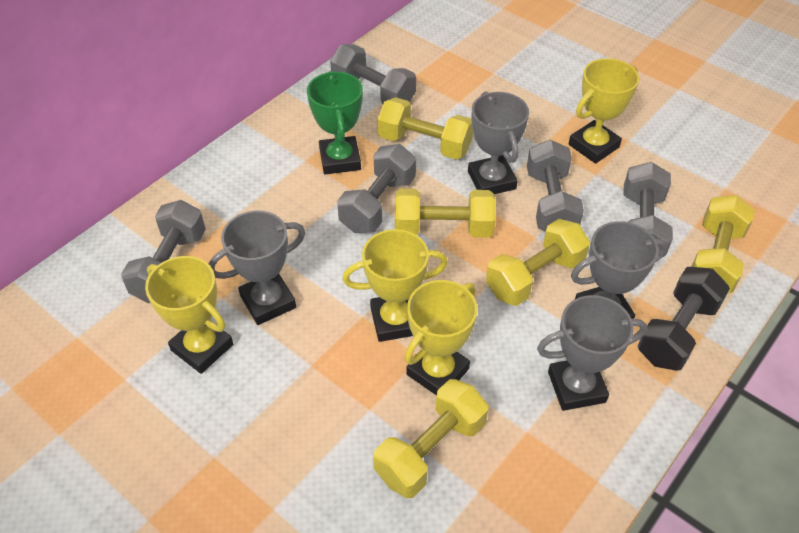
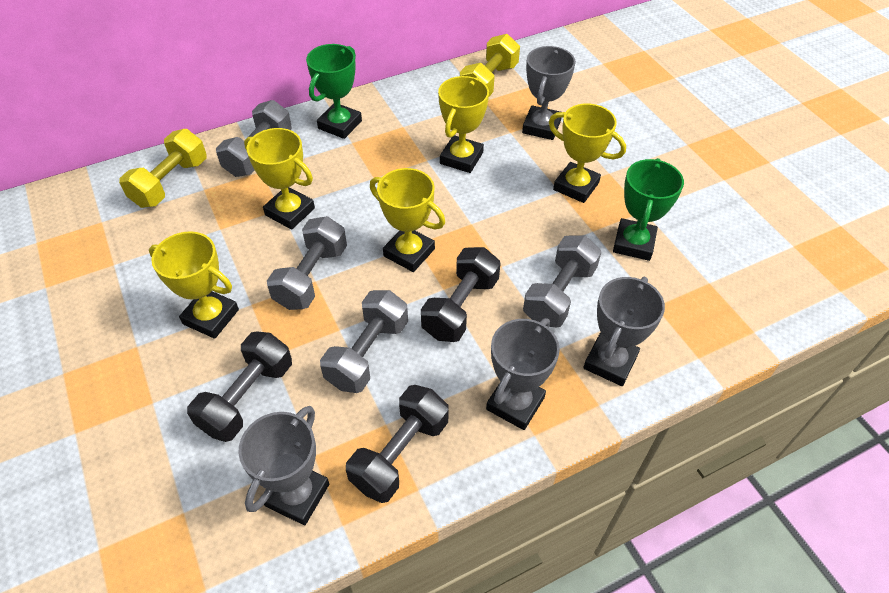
black dumbbell: 1 -> 3
green trophy: 1 -> 2
grey dumbbell: 5 -> 4
yellow dumbbell: 5 -> 2
yellow trophy: 4 -> 5

